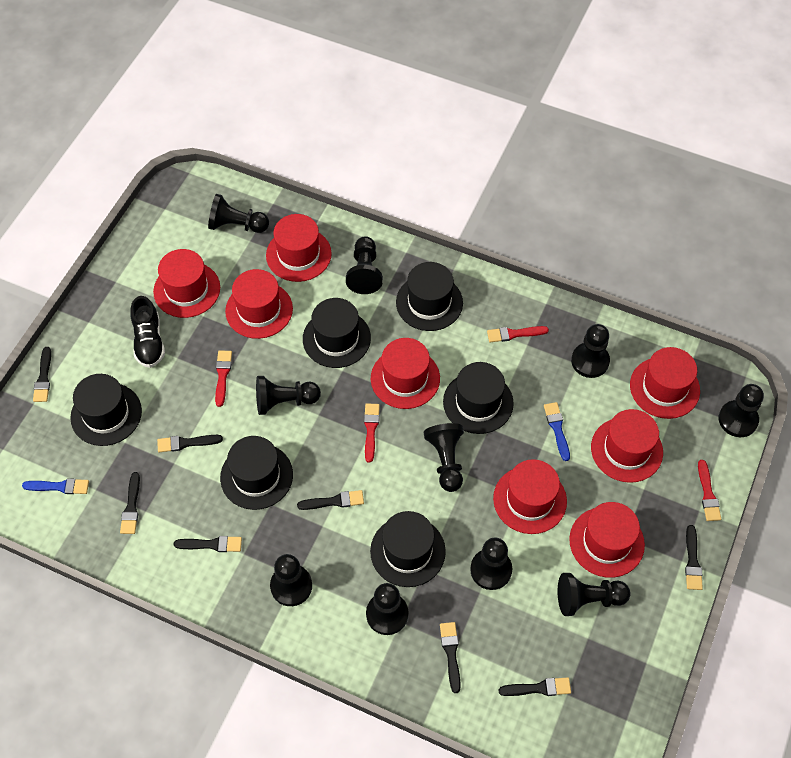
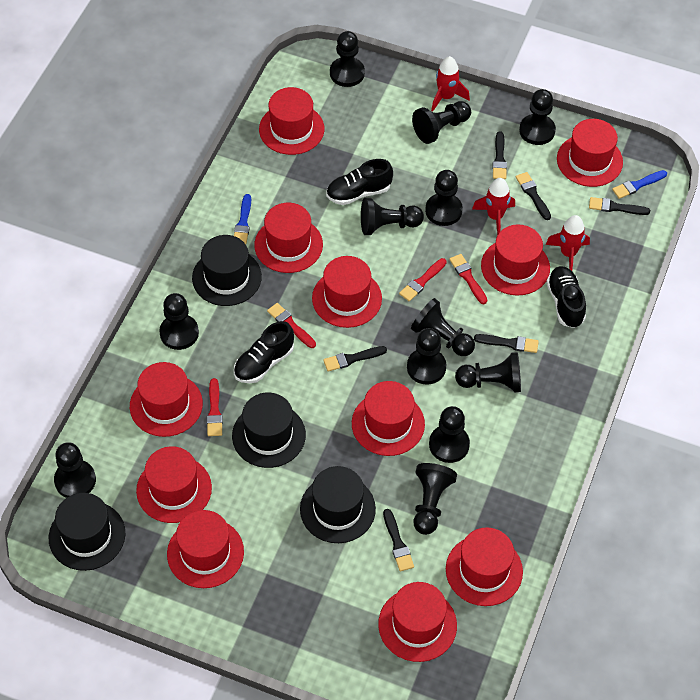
black brush: 8 -> 6
black hat: 6 -> 4
black pawn: 10 -> 12
black shoe: 1 -> 3
red hat: 8 -> 11
red rocket: 0 -> 3

